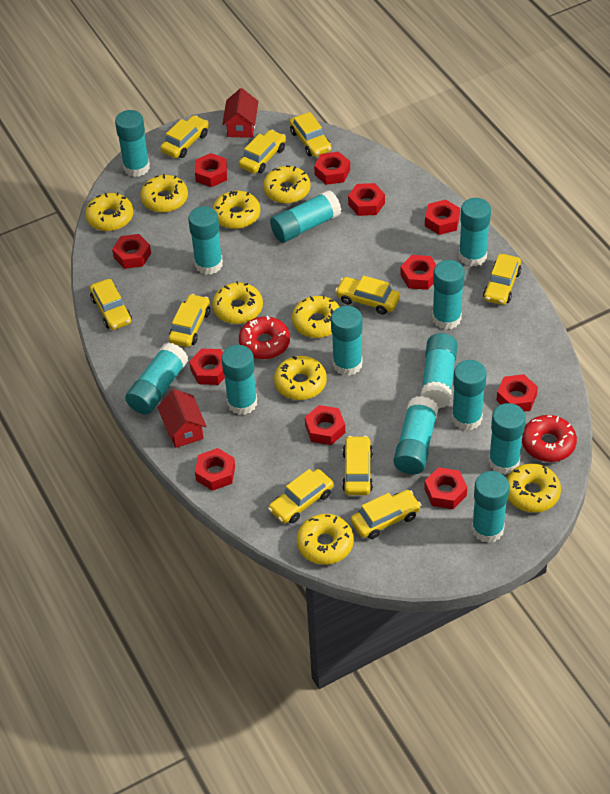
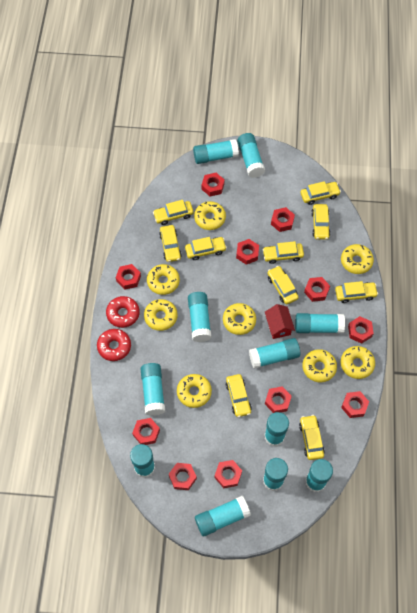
red house: 2 -> 1
turquoise glue stick: 13 -> 11
yellow donut: 9 -> 8

